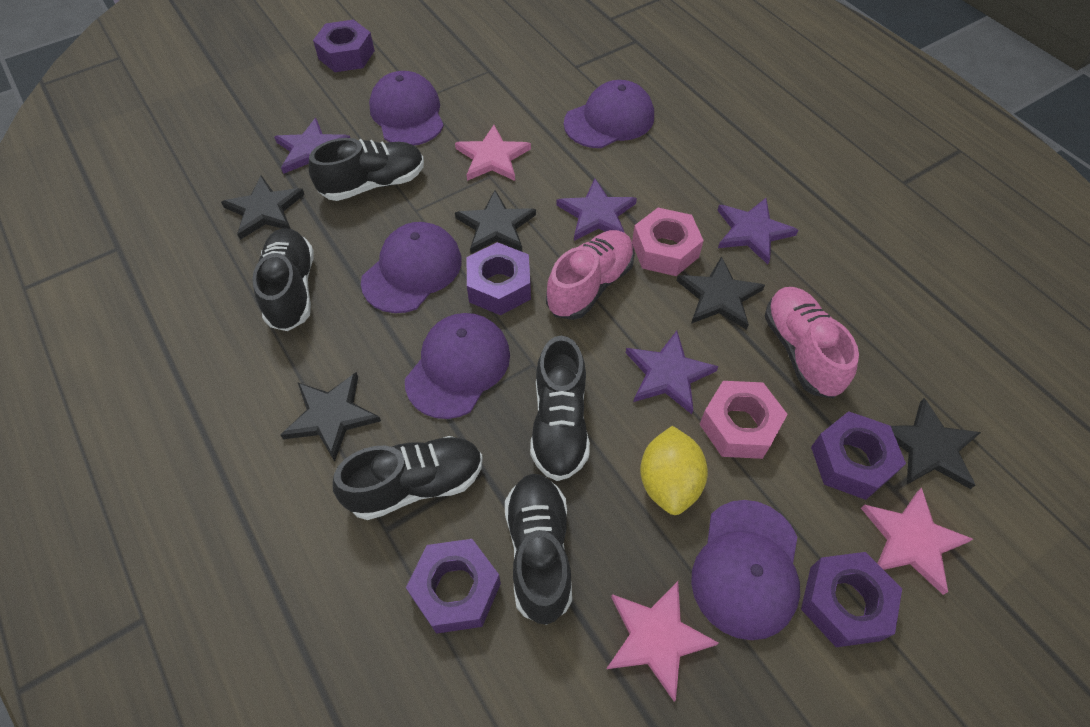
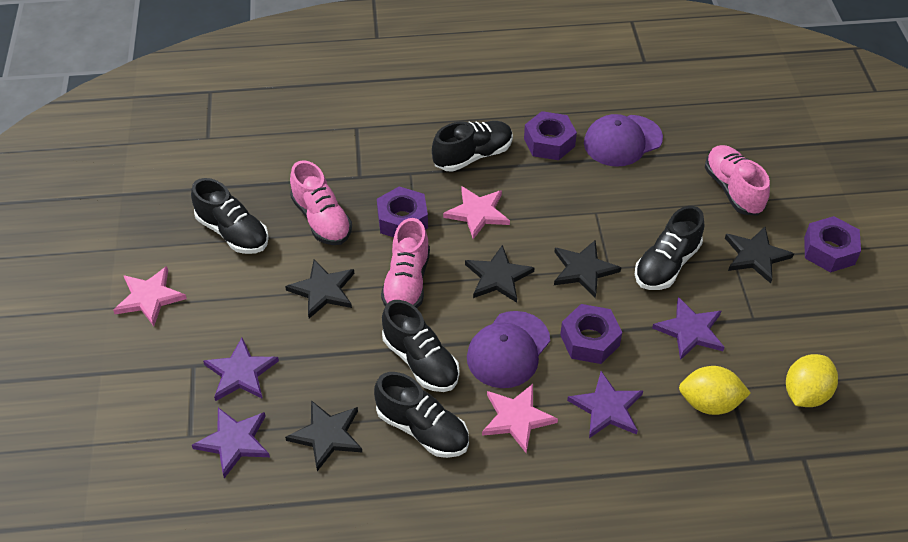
pink nut: 2 -> 0
pink shoe: 2 -> 3
purple cap: 5 -> 2
purple nut: 5 -> 4
yellow lemon: 1 -> 2

